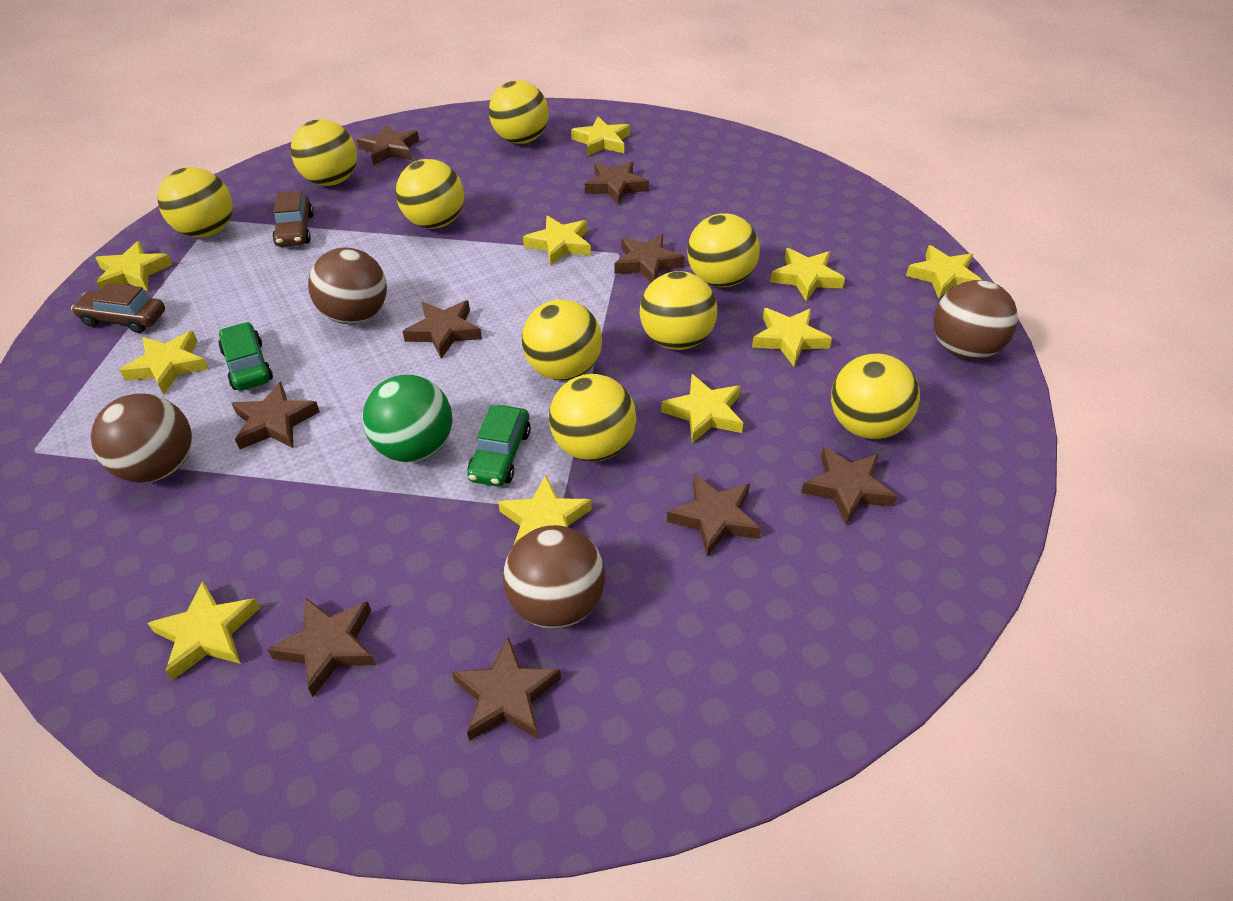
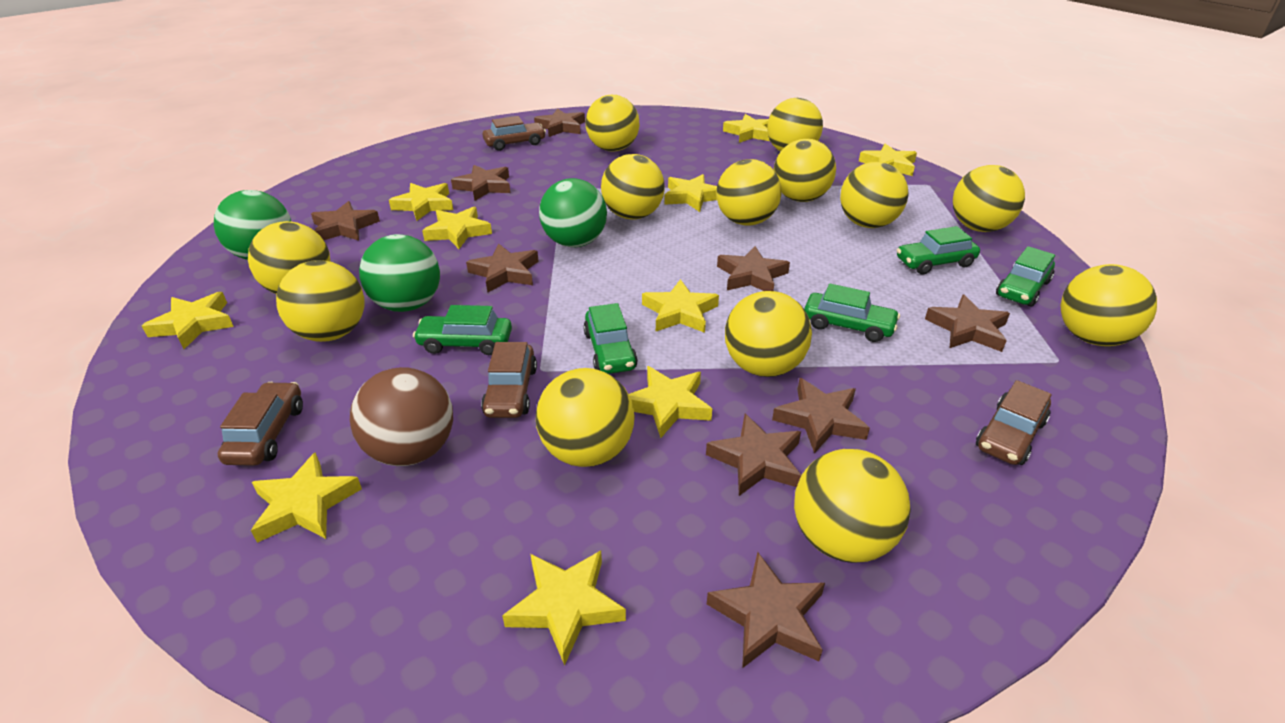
brown ball: 4 -> 1
brown car: 2 -> 4
green ball: 1 -> 3
green car: 2 -> 5
yellow ball: 9 -> 13

